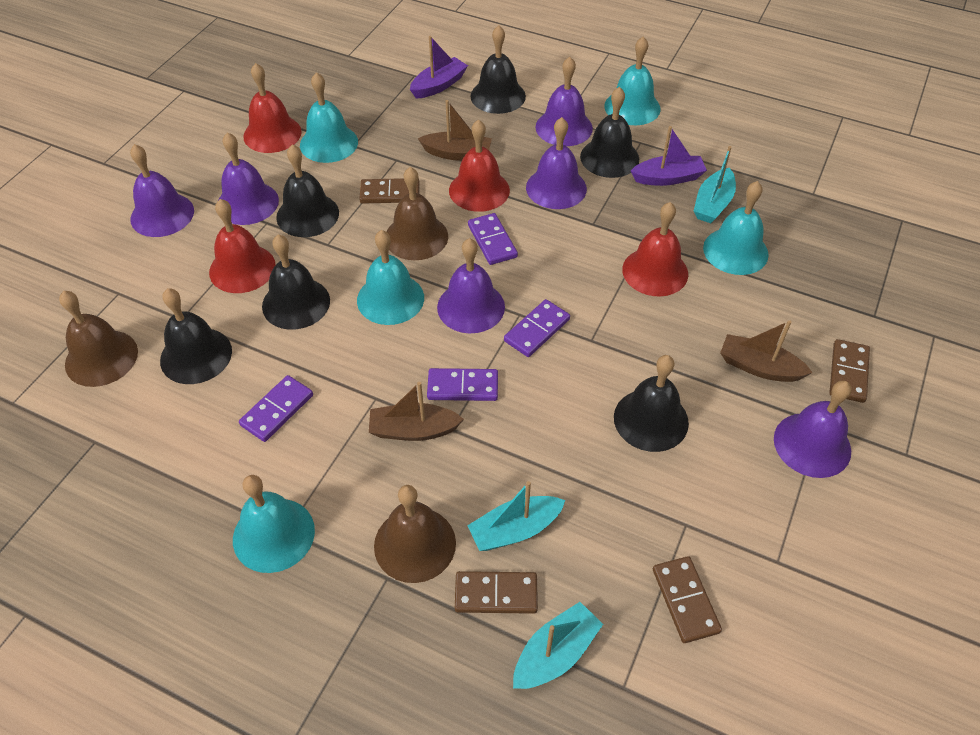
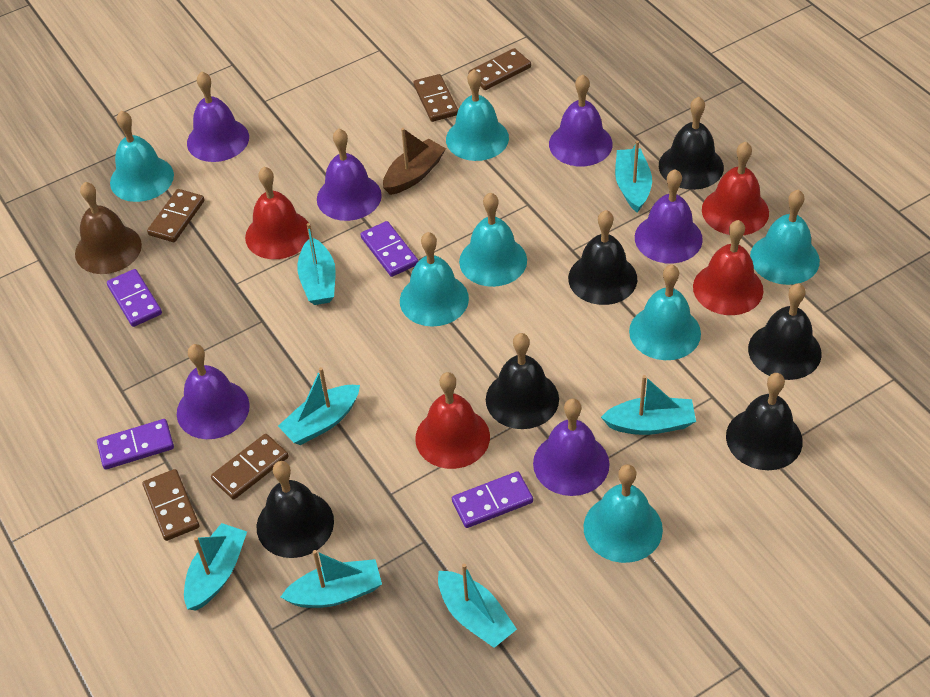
brown bell: 3 -> 1
brown boat: 3 -> 1
brown domino: 4 -> 5
purple boat: 2 -> 0
turquoise bell: 5 -> 7
turquoise boat: 3 -> 7

